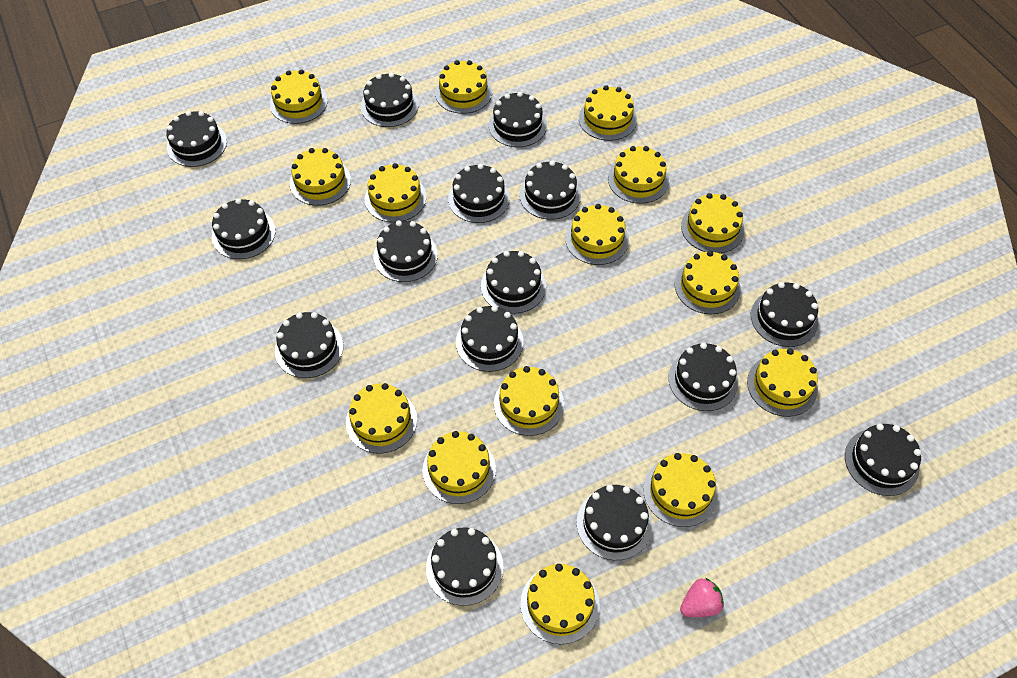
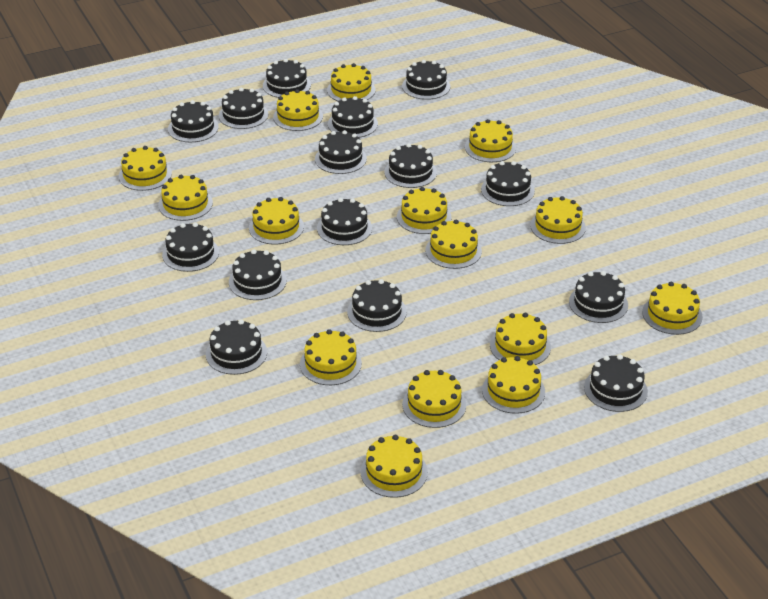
pink strawberry: 1 -> 0

